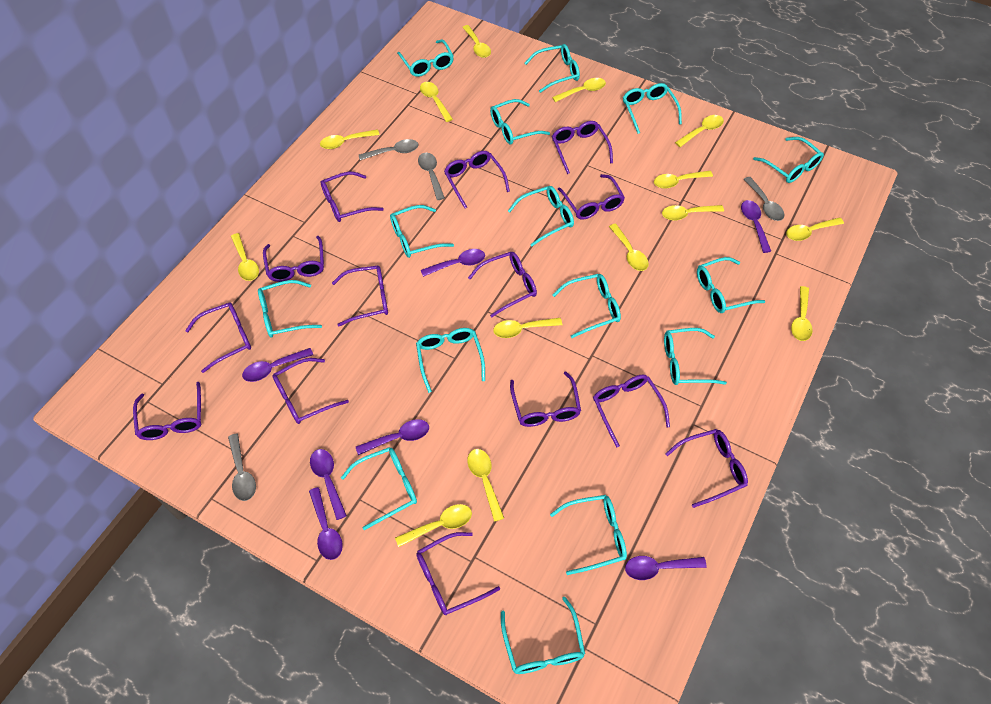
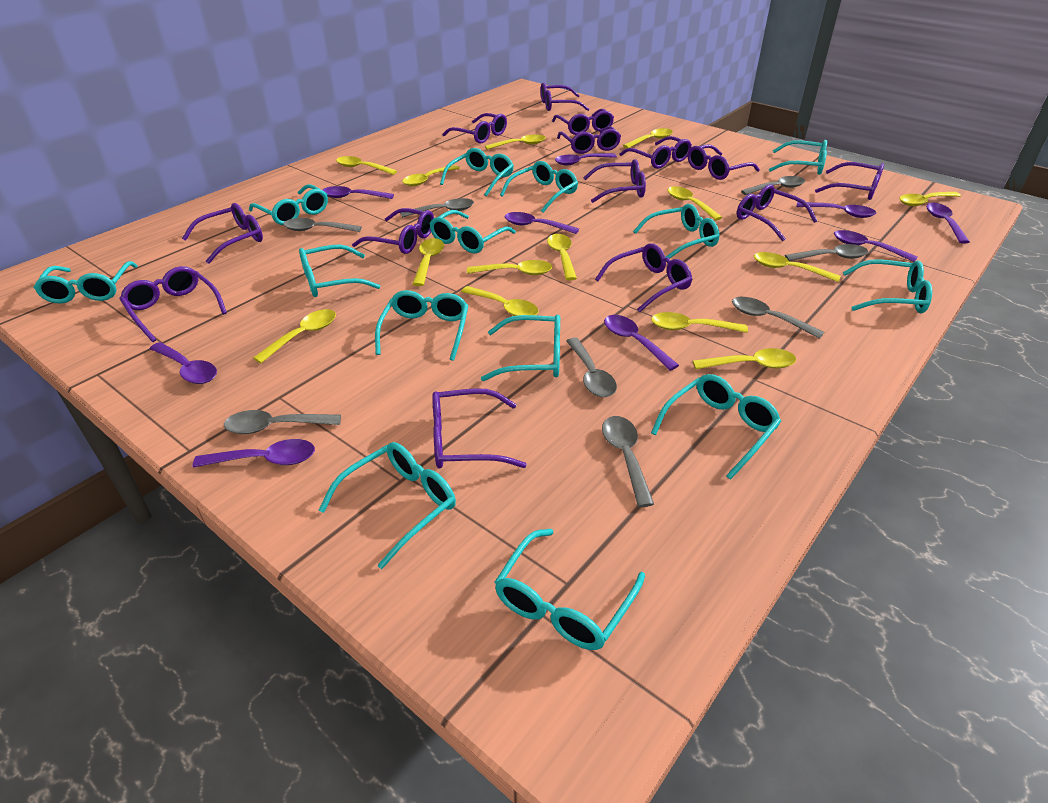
grey spoon: 4 -> 8
purple spoon: 7 -> 9
turquoise glasses: 15 -> 14

